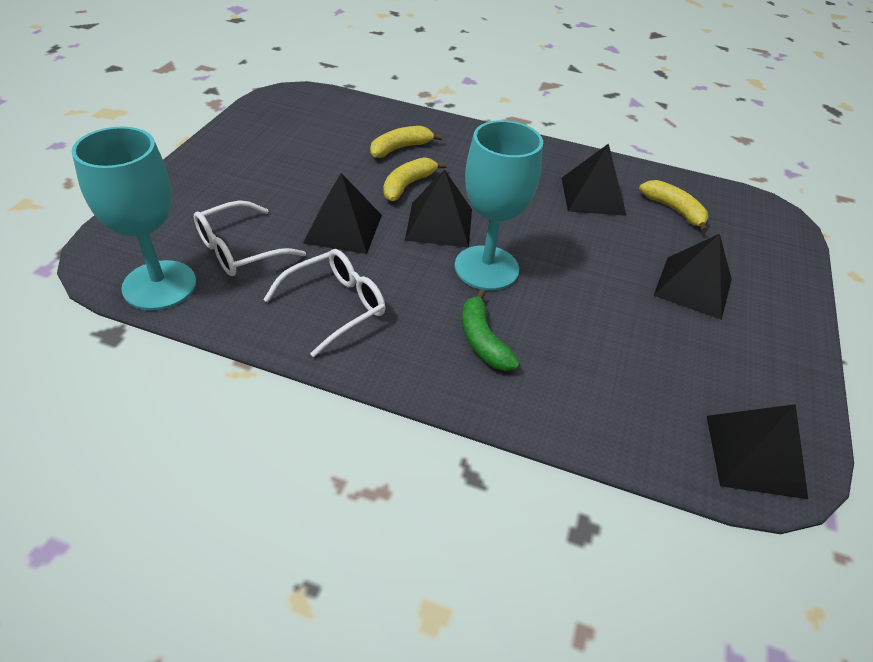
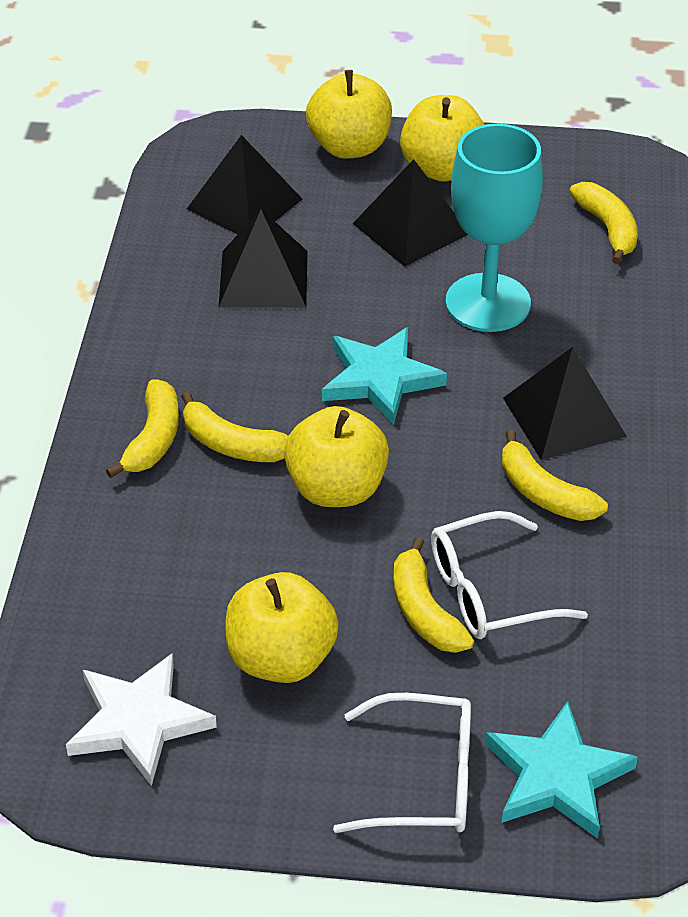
black pyramid: 5 -> 4
green banana: 1 -> 0
turquoise goblet: 2 -> 1
turquoise star: 0 -> 2
white star: 0 -> 1
yellow apple: 0 -> 4
yellow banana: 3 -> 5

